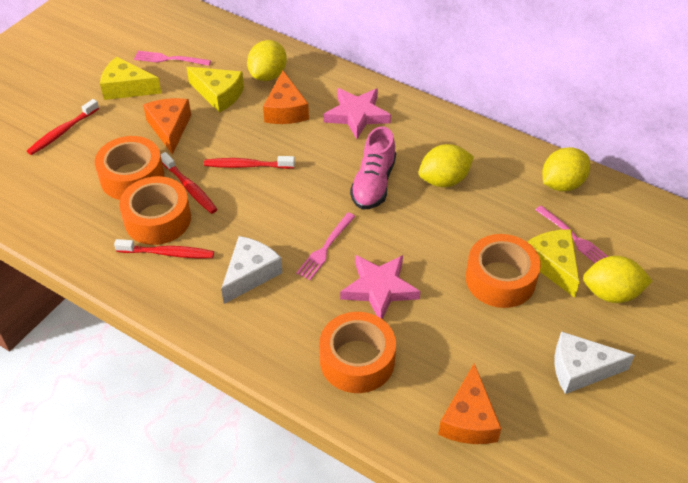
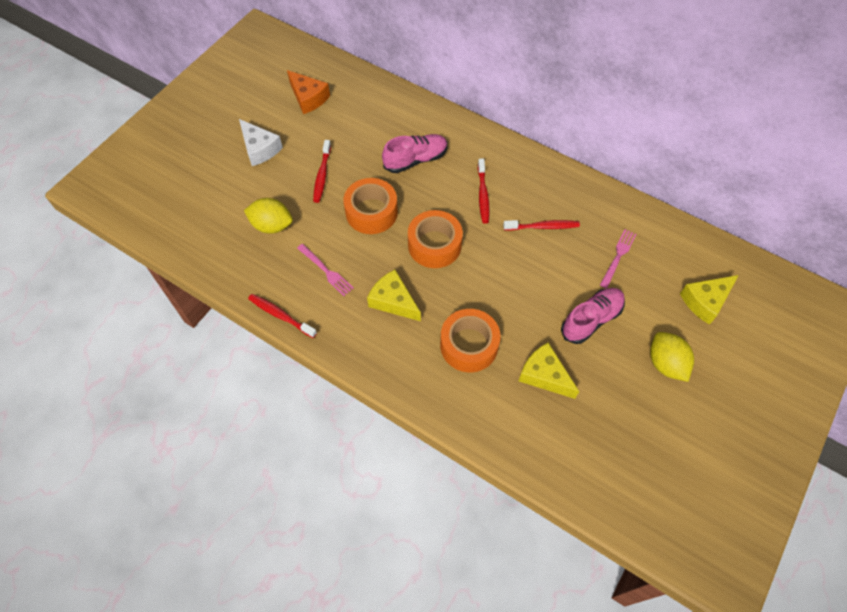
orange cheese: 3 -> 1
orange tape: 4 -> 3
pink fork: 3 -> 2
pink shoe: 1 -> 2
pink star: 2 -> 0
white cheese: 2 -> 1
yellow lemon: 4 -> 2

